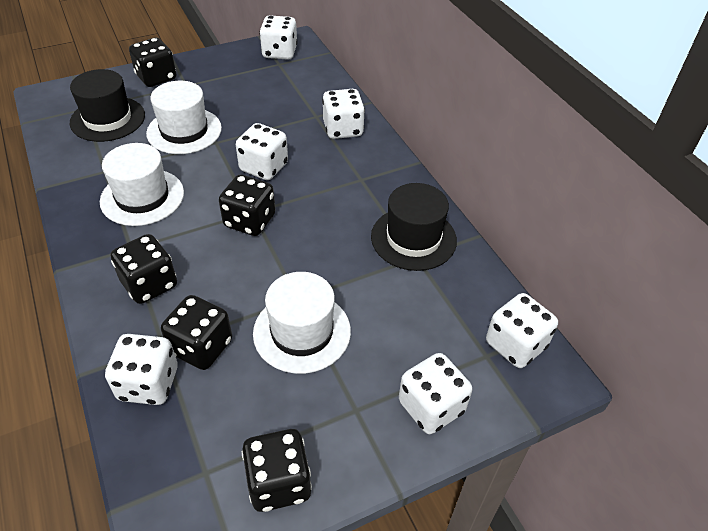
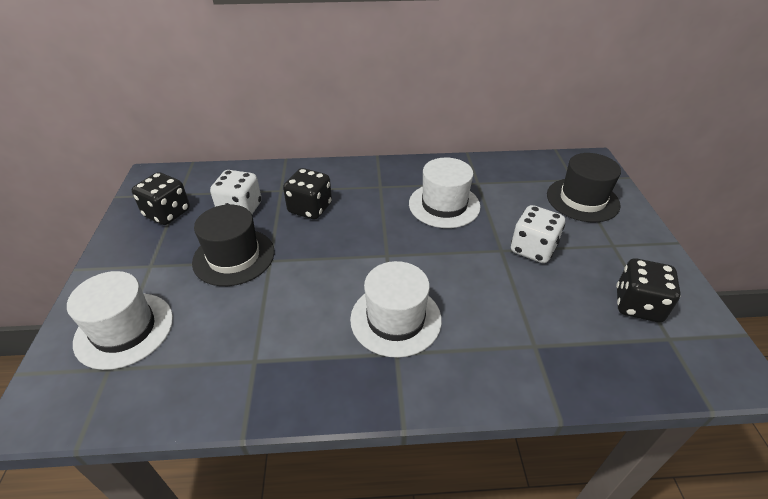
black dice: 5 -> 3
white dice: 6 -> 2

